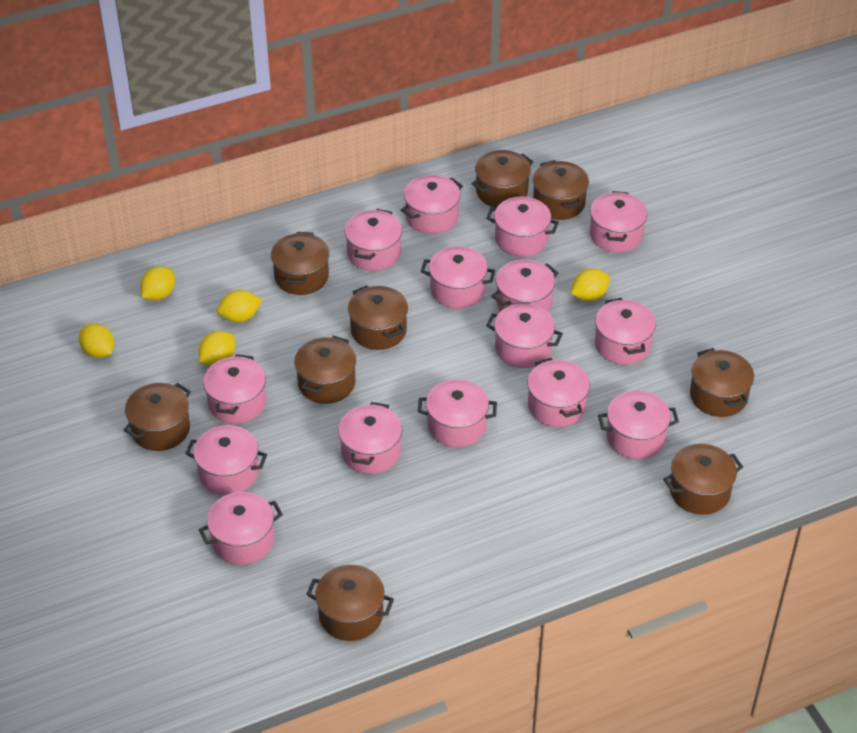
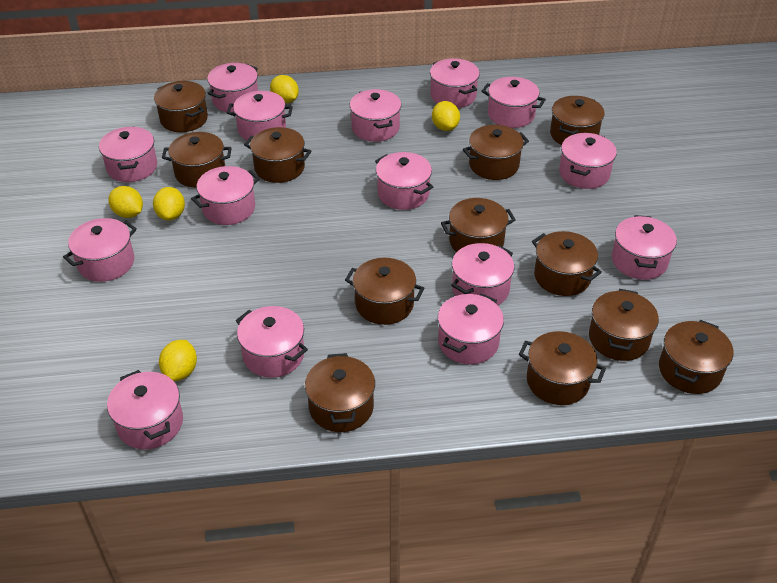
brown pot: 9 -> 12

